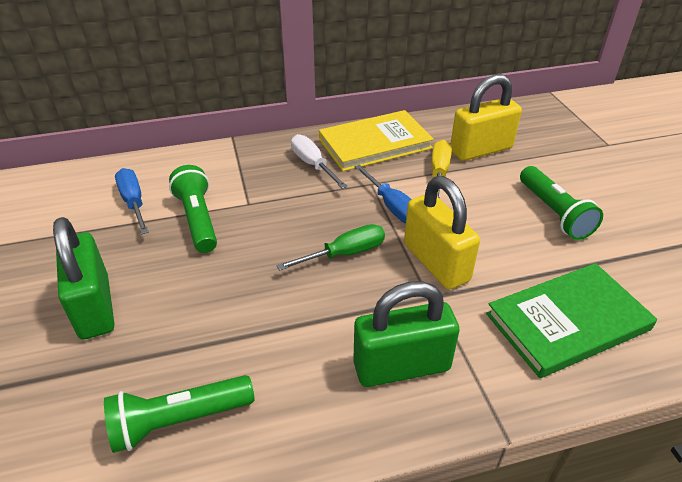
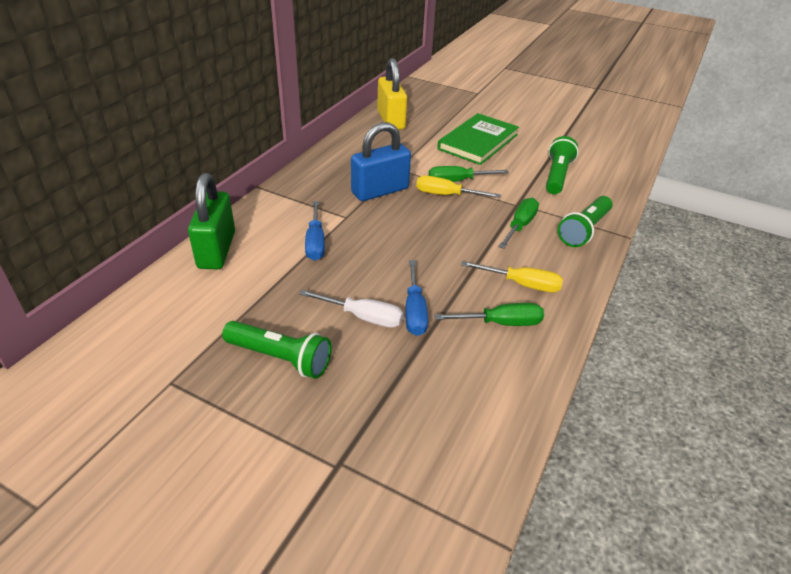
blue padlock: 0 -> 1
green padlock: 2 -> 1
green screwdriver: 1 -> 3
yellow book: 1 -> 0
yellow padlock: 2 -> 1
yellow screwdriver: 1 -> 2

